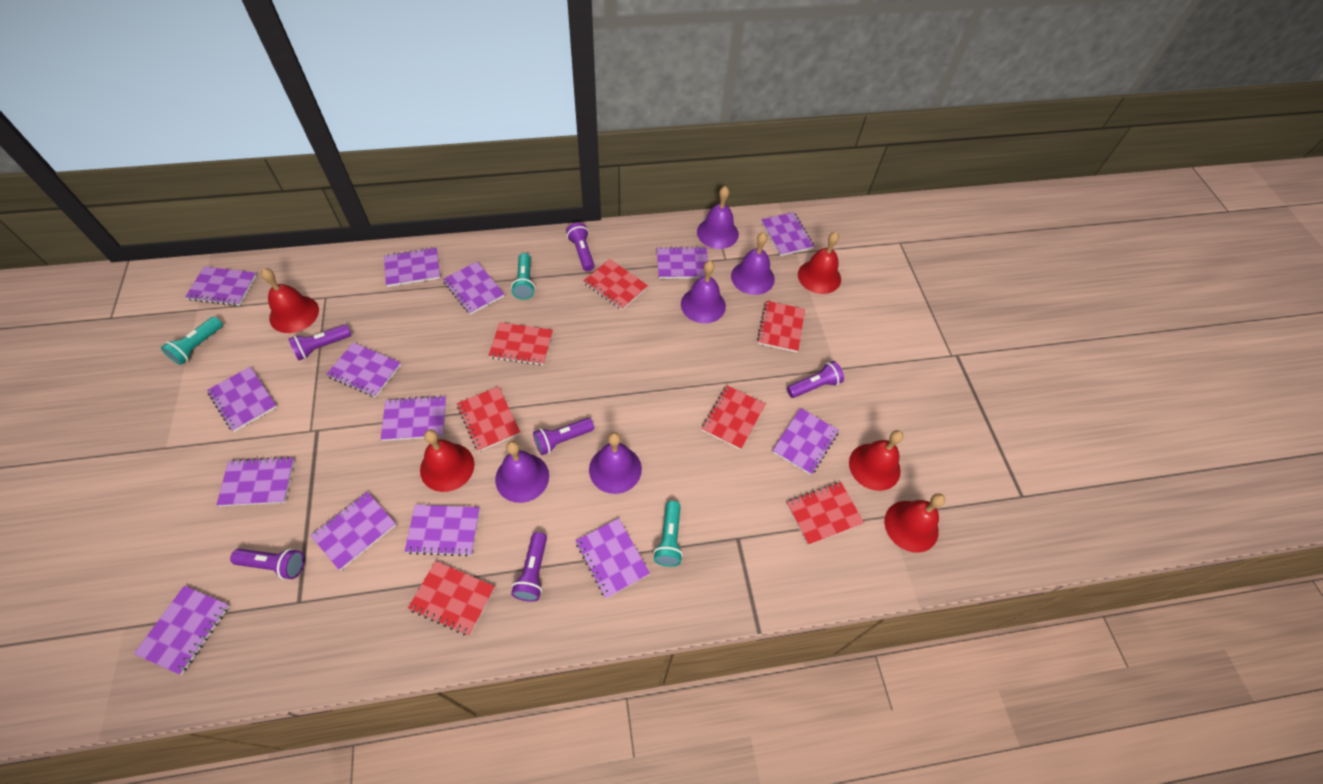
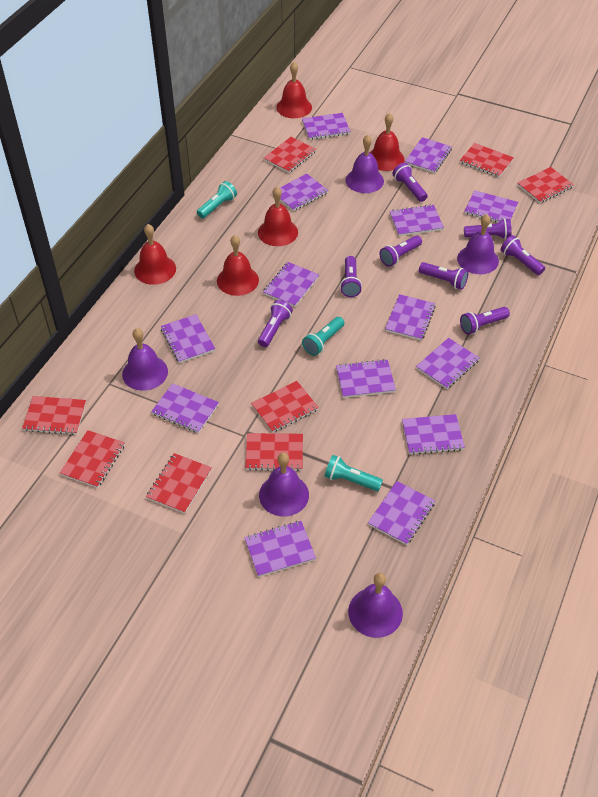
purple flashlight: 6 -> 8
red notebook: 7 -> 8

